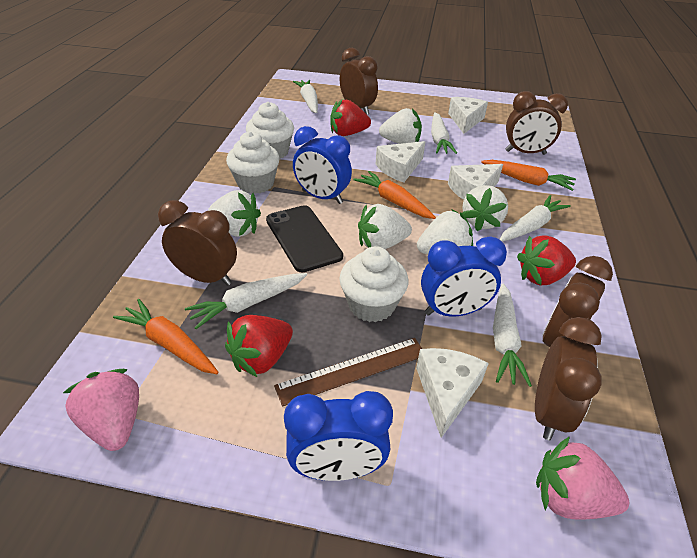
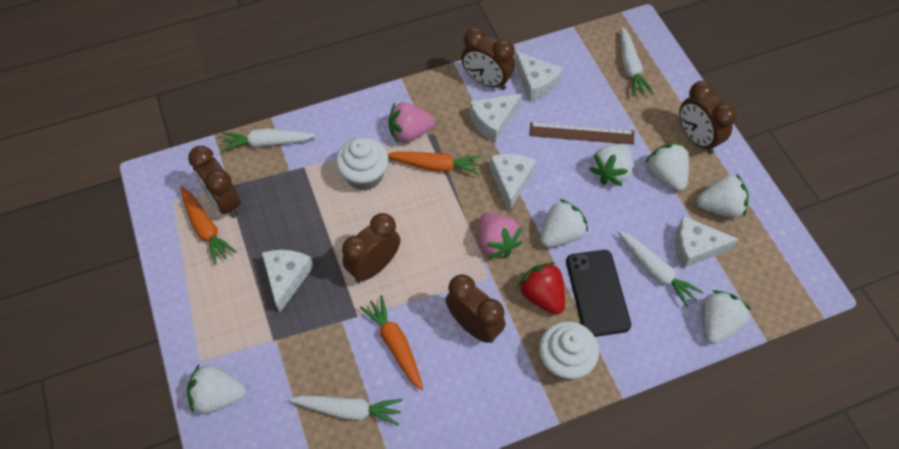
blue clock: 3 -> 0
red strawberry: 3 -> 1
white carrot: 5 -> 4
white cheese: 4 -> 5
white cupcake: 3 -> 2
white strawberry: 5 -> 6

